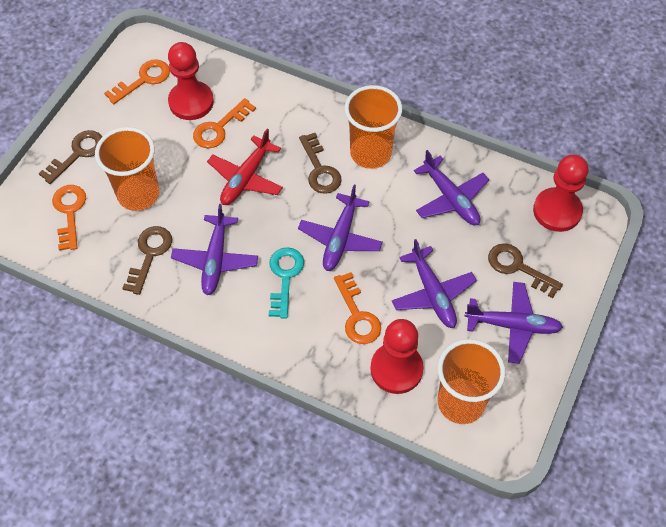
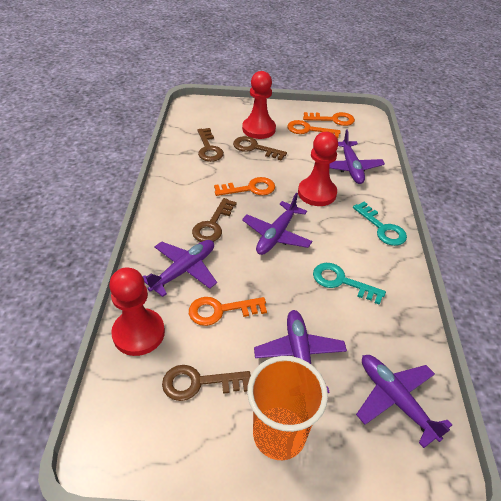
orange cup: 3 -> 1
red plane: 1 -> 0
turquoise key: 1 -> 2

